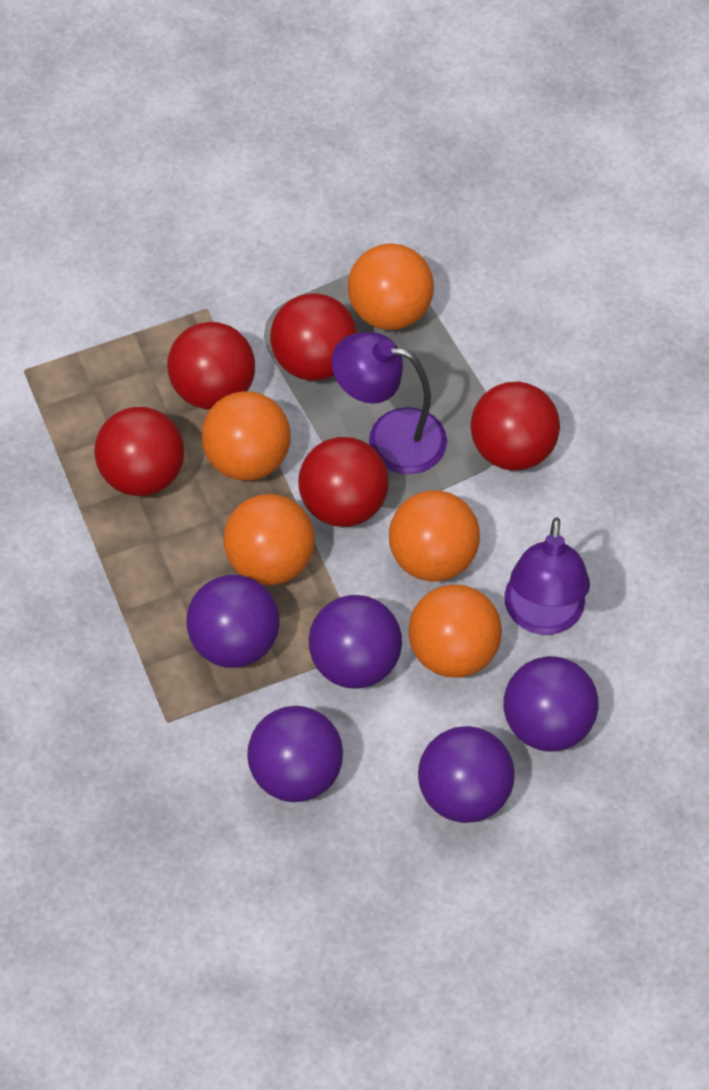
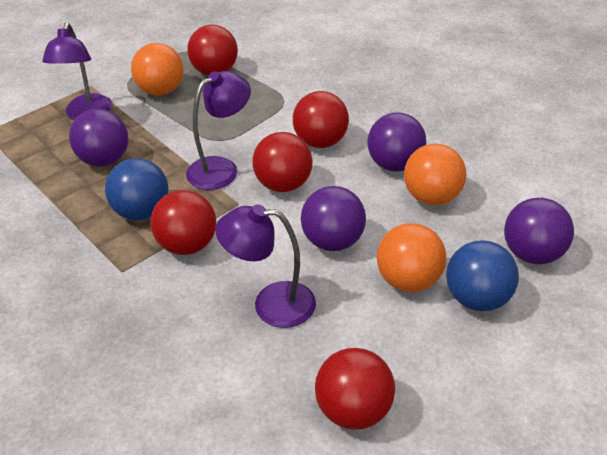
blue ball: 0 -> 2
orange ball: 5 -> 3
purple ball: 5 -> 4
purple lamp: 2 -> 3

